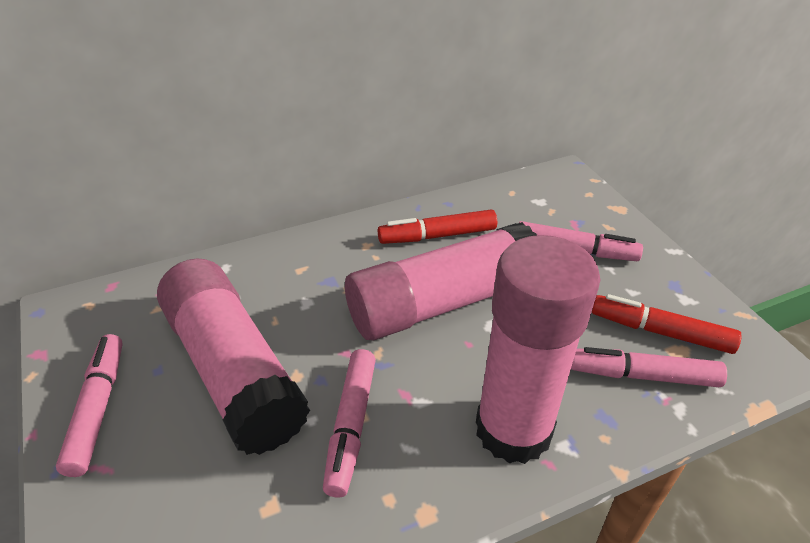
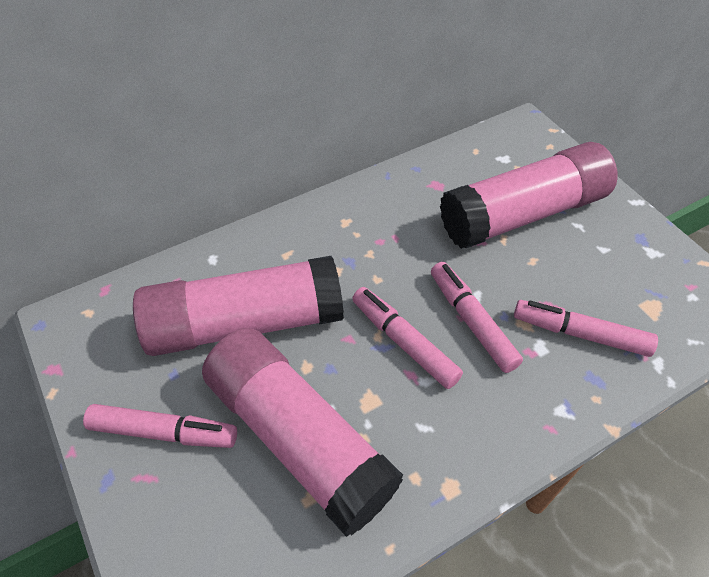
red marker: 2 -> 0

